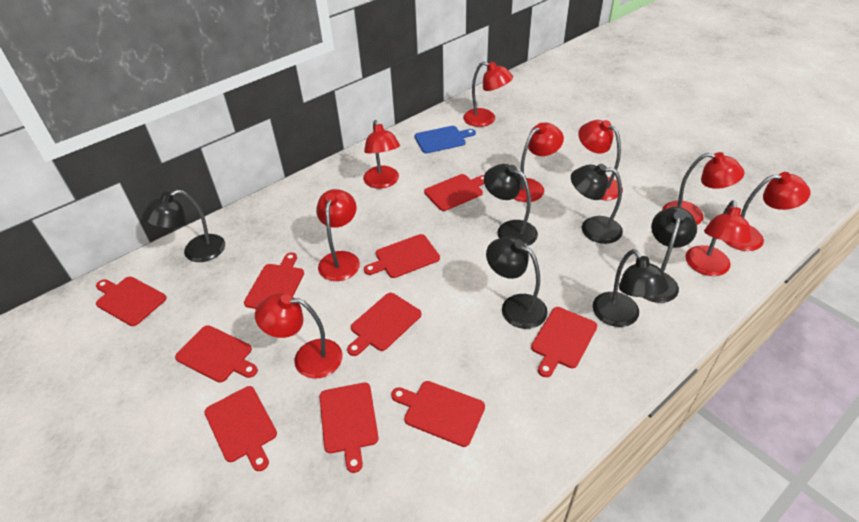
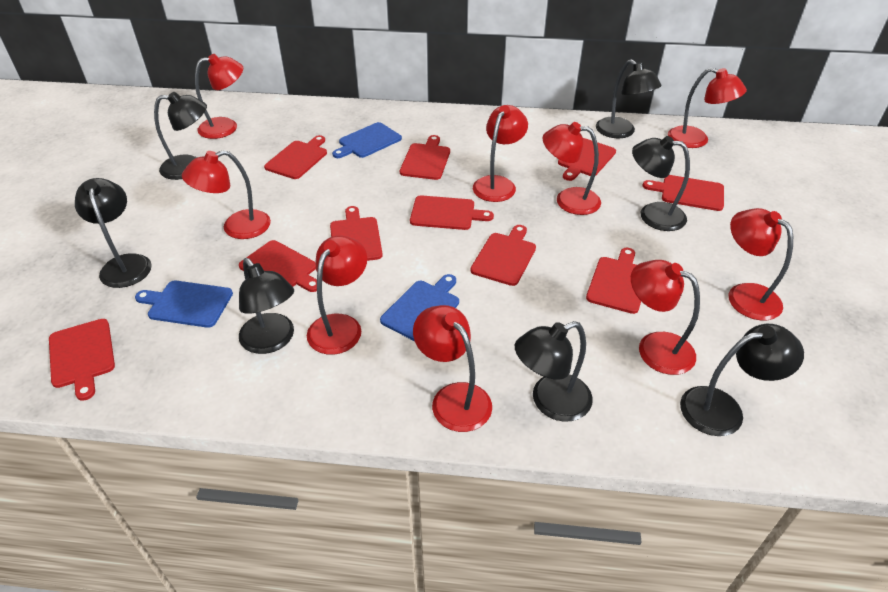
black lamp: 6 -> 7
blue cutting board: 1 -> 3

